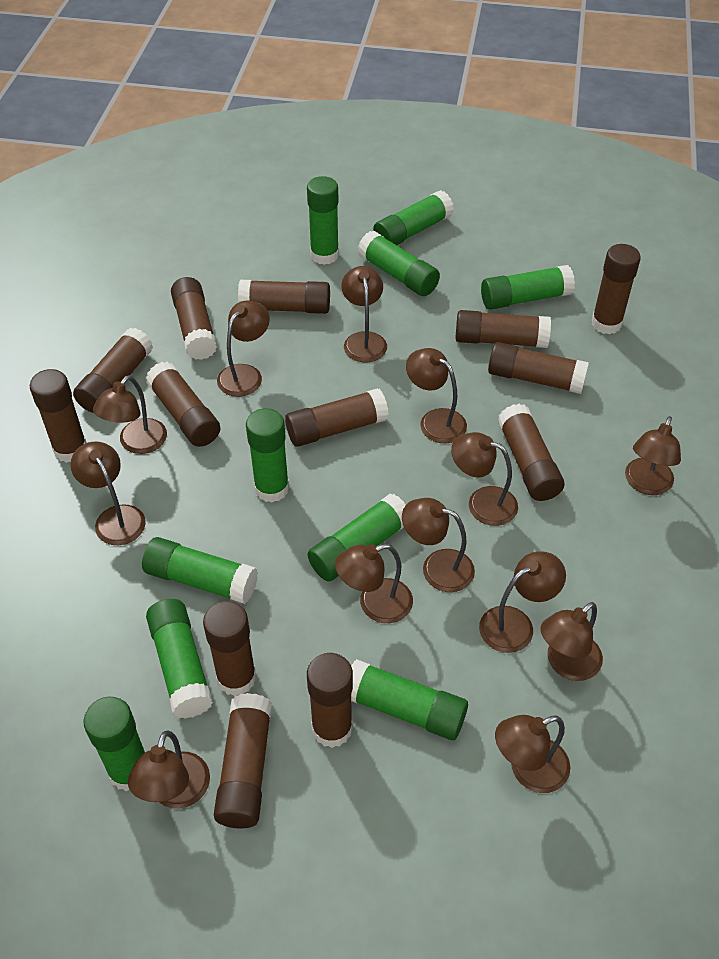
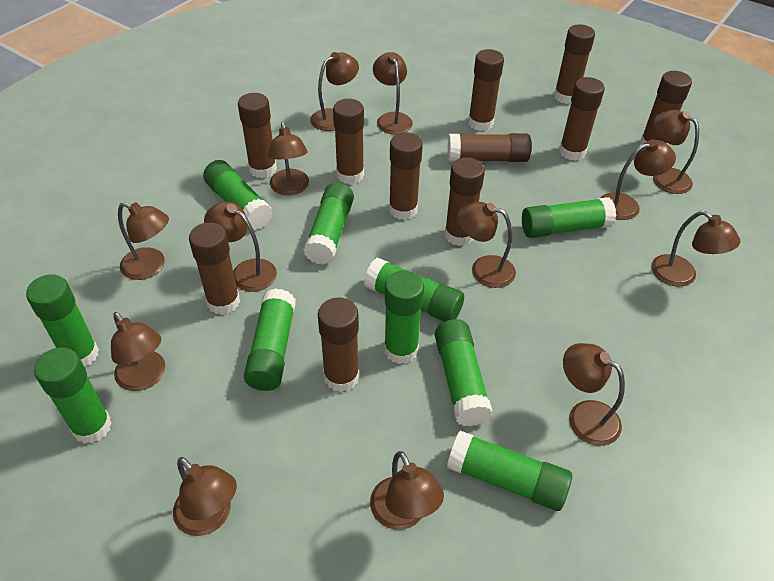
brown glue stick: 13 -> 11

